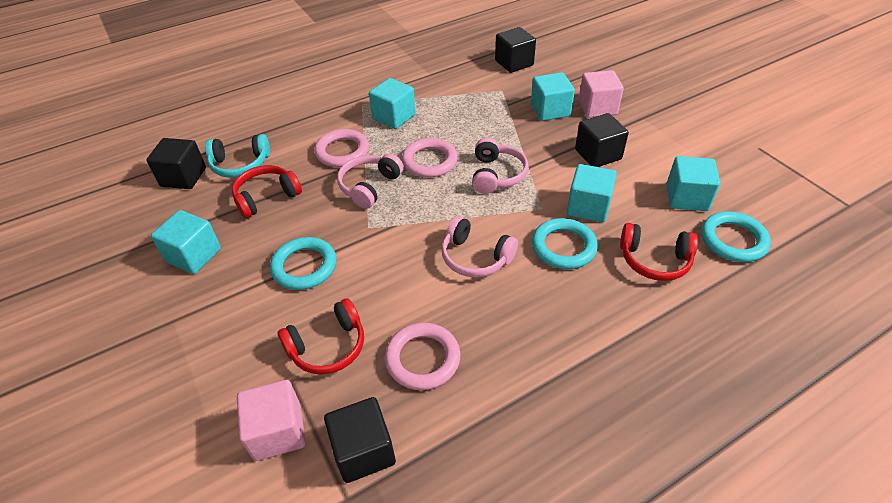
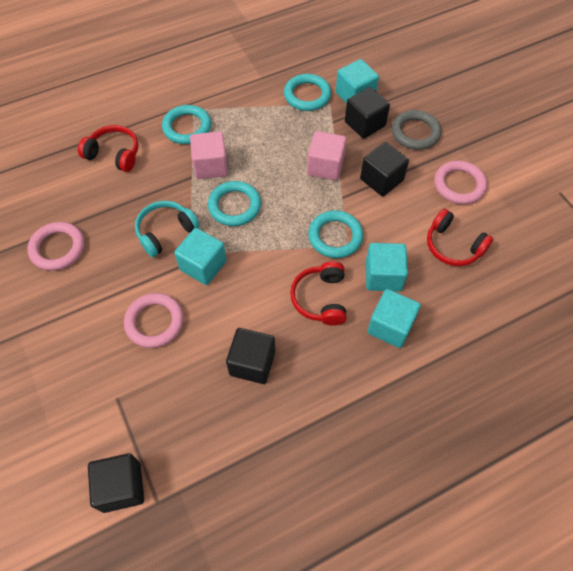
grey ring: 0 -> 1
pink headphones: 3 -> 0
turquoise cube: 5 -> 4
turquoise ring: 3 -> 4

